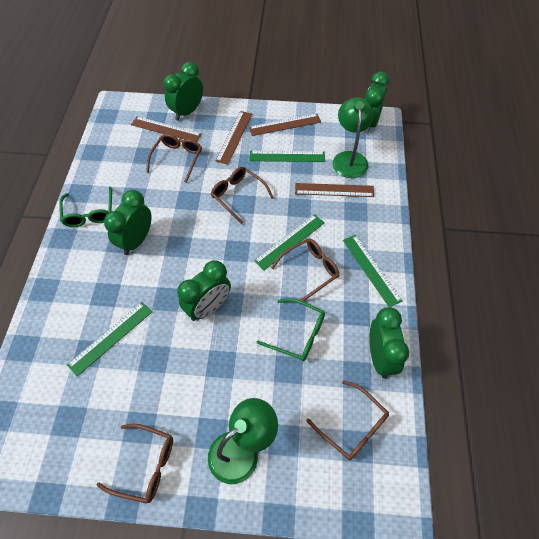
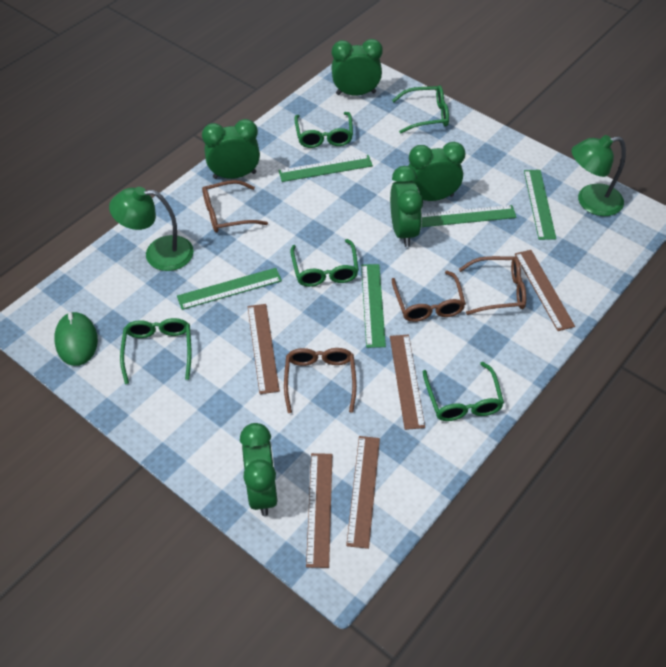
brown glasses: 5 -> 4
brown ruler: 4 -> 5
green glasses: 2 -> 5
green mouse: 0 -> 1
green ruler: 4 -> 5

